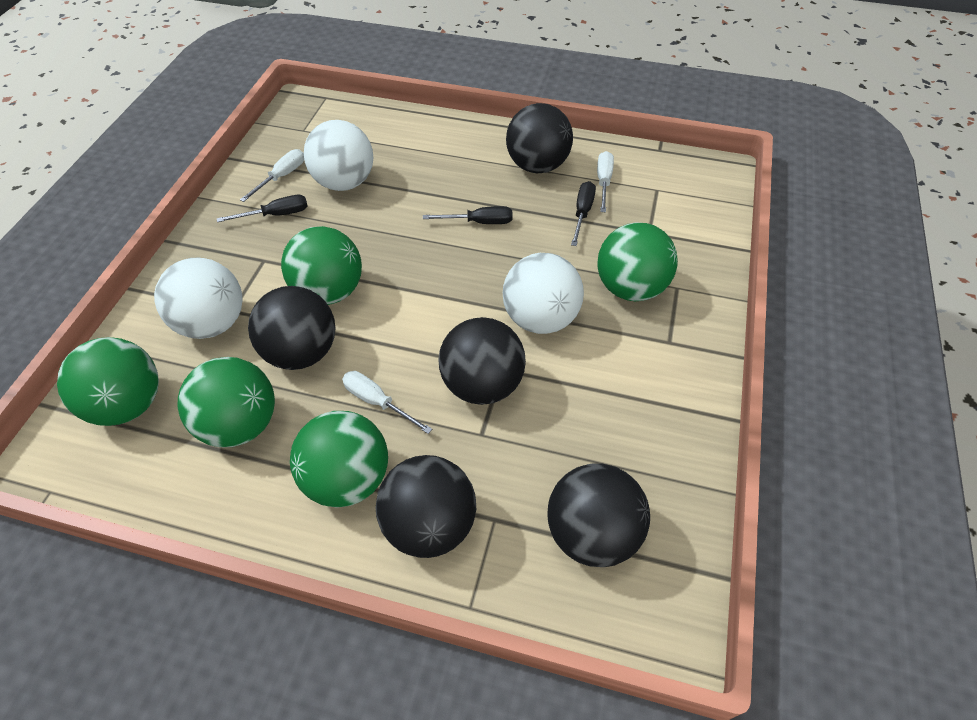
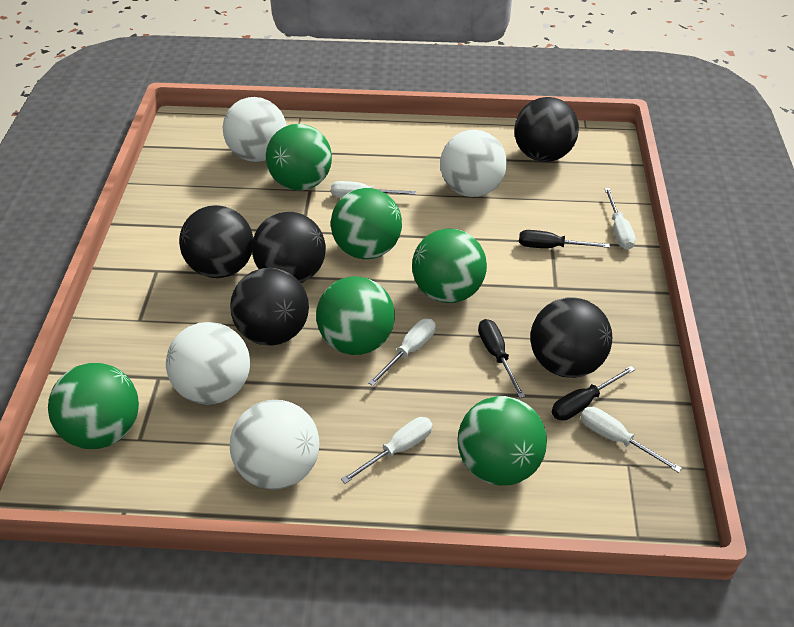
green ball: 5 -> 6
white ball: 3 -> 4
white screwdriver: 3 -> 5

